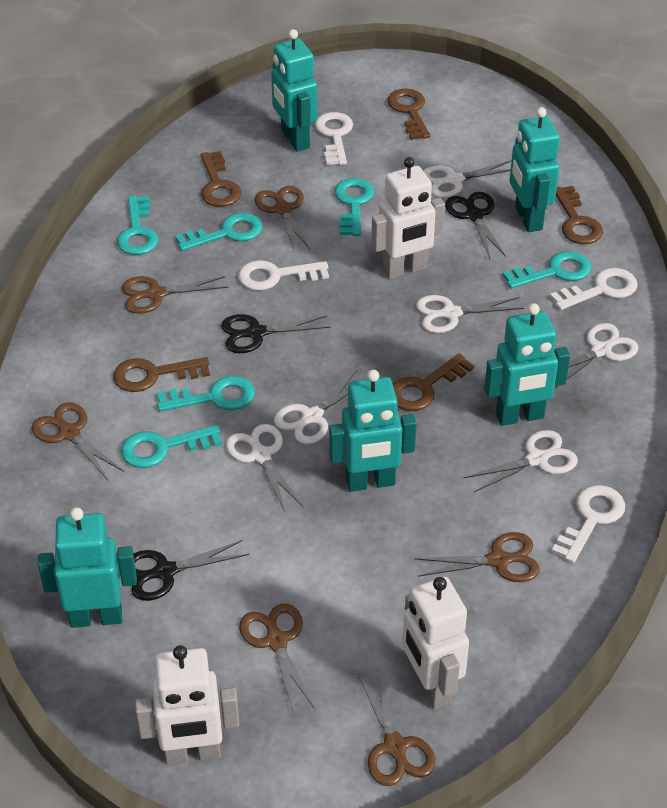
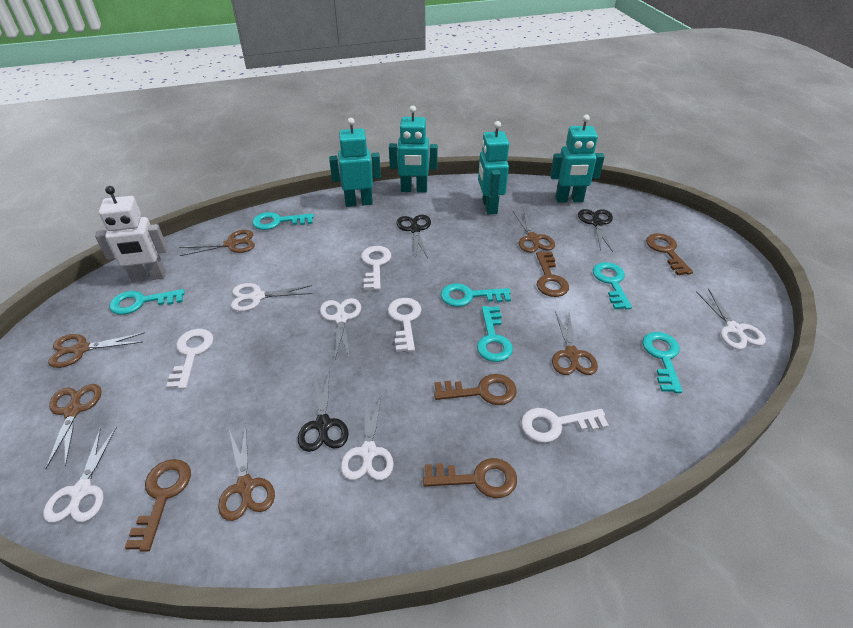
turquoise robot: 5 -> 4
white robot: 3 -> 1
white scissors: 6 -> 5

